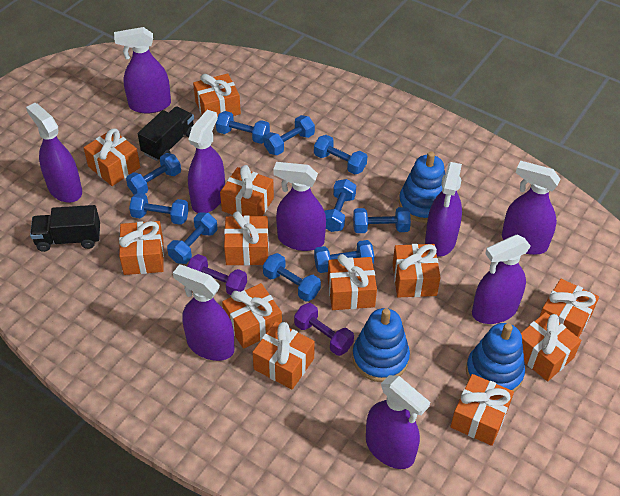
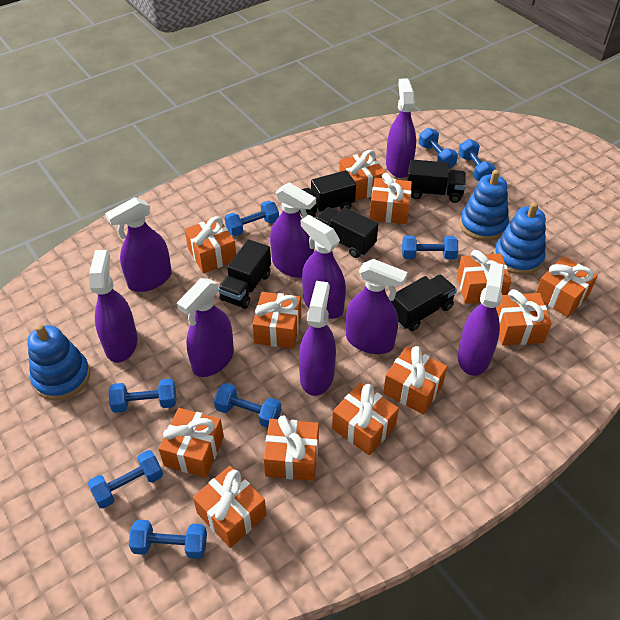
black truck: 2 -> 5
blue dumbbell: 10 -> 8
purple dumbbell: 2 -> 0

